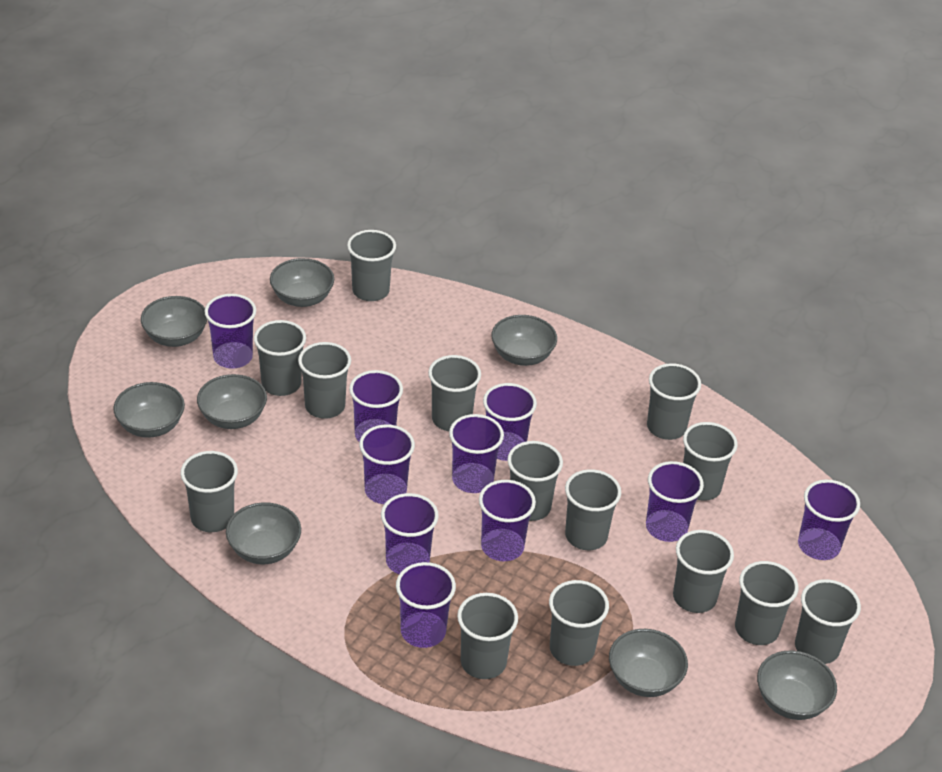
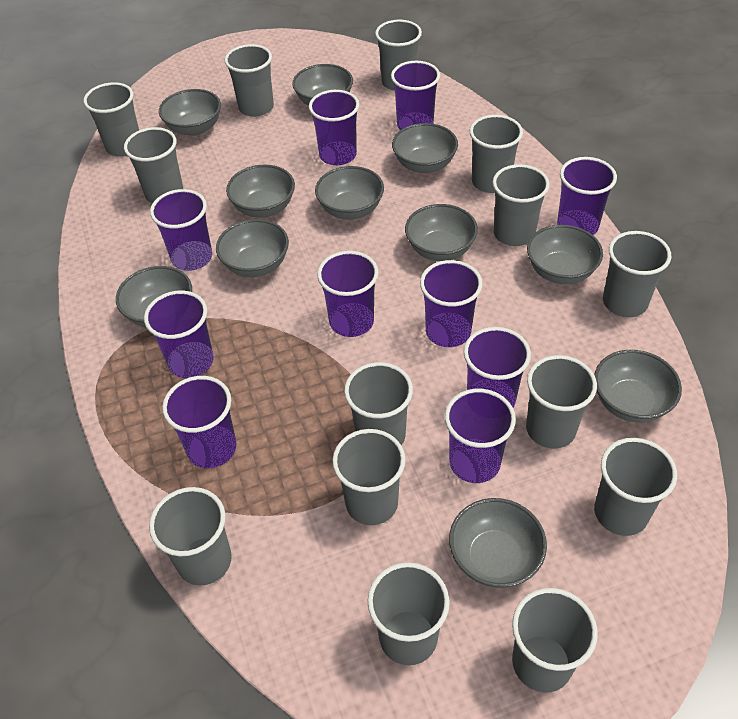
grey bowl: 8 -> 11

